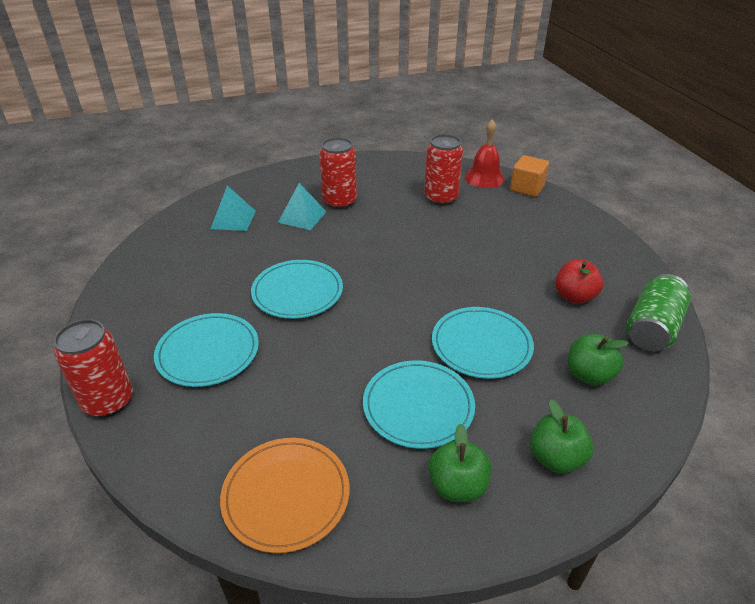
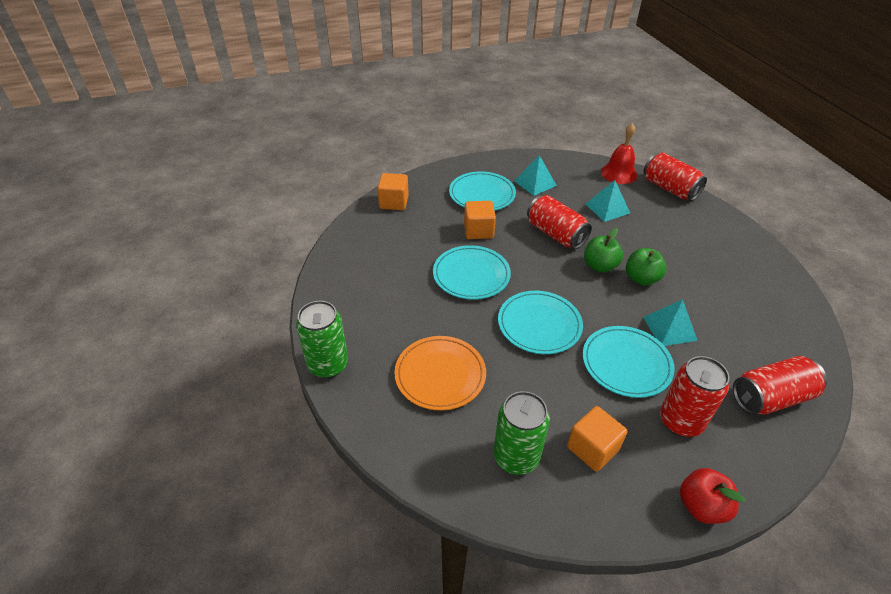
green apple: 3 -> 2
green can: 1 -> 2
orange cube: 1 -> 3
red can: 3 -> 4
turquoise pyramid: 2 -> 3

